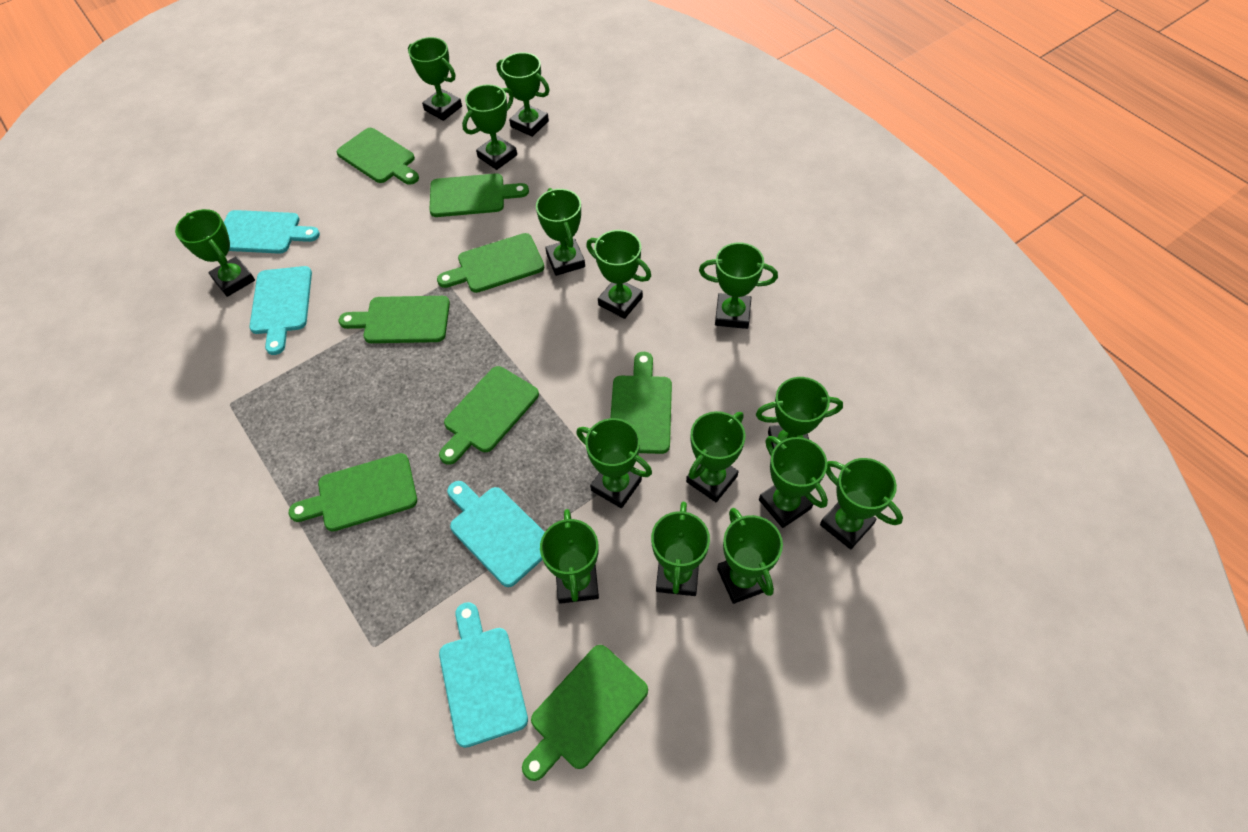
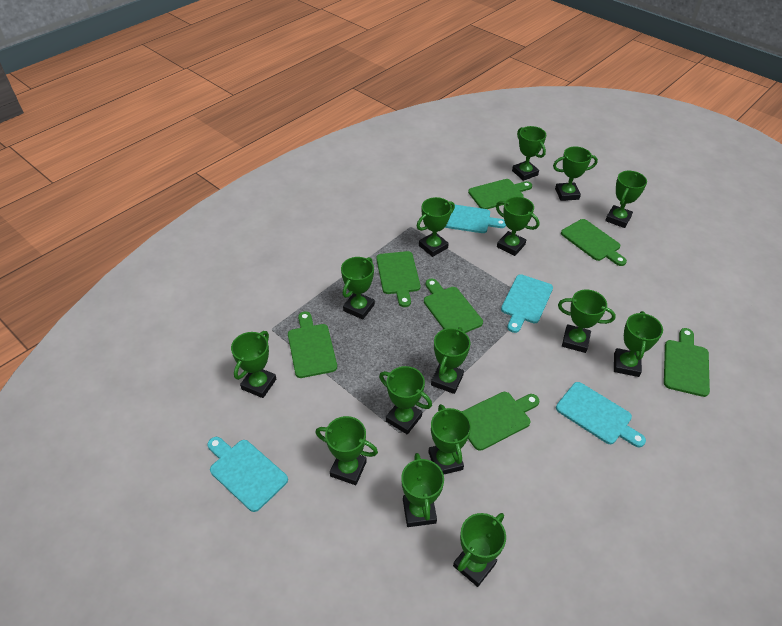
green cutting board: 8 -> 7

